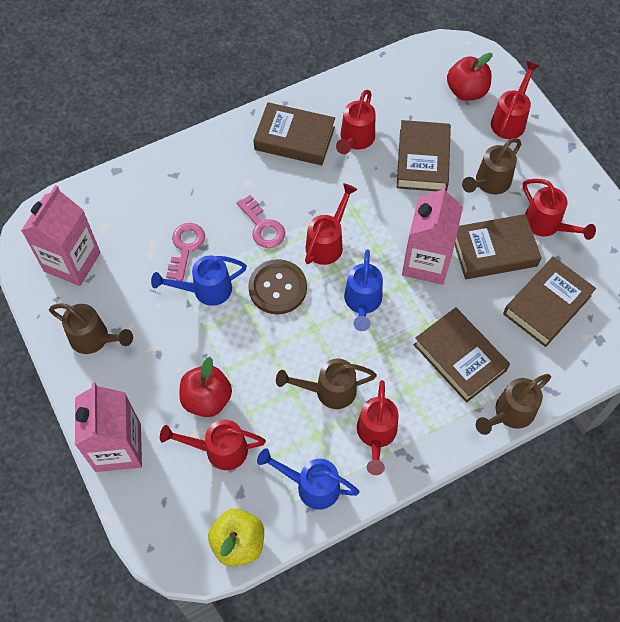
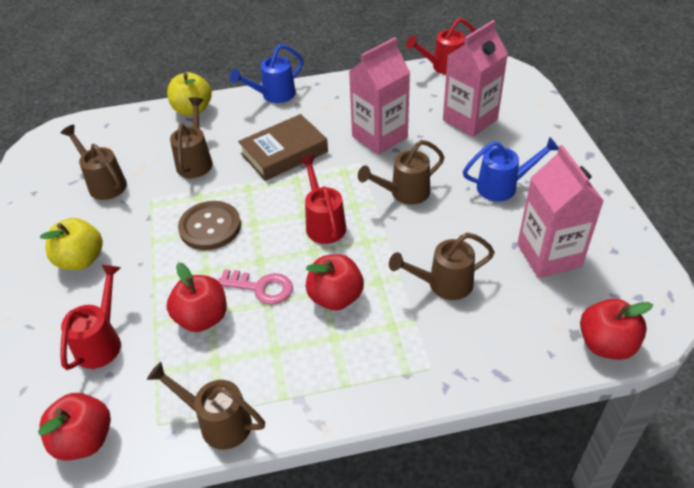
blue watering can: 3 -> 2
brown book: 5 -> 1
brown watering can: 4 -> 5
pink key: 2 -> 1
red apple: 2 -> 4
red watering can: 6 -> 3
yellow apple: 1 -> 2

